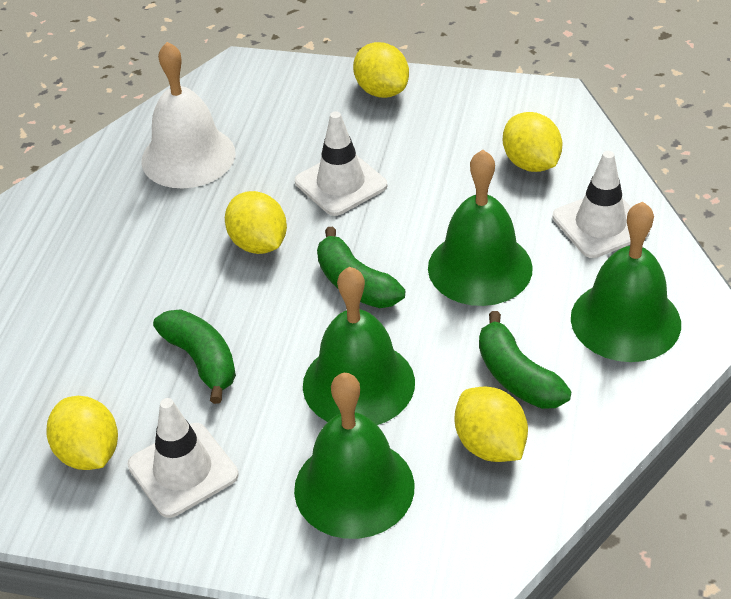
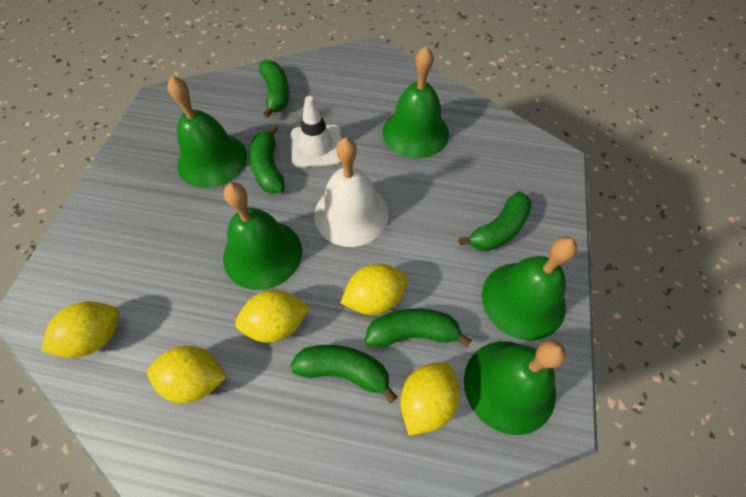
green banana: 3 -> 5
green bell: 4 -> 5
white traffic cone: 3 -> 1

